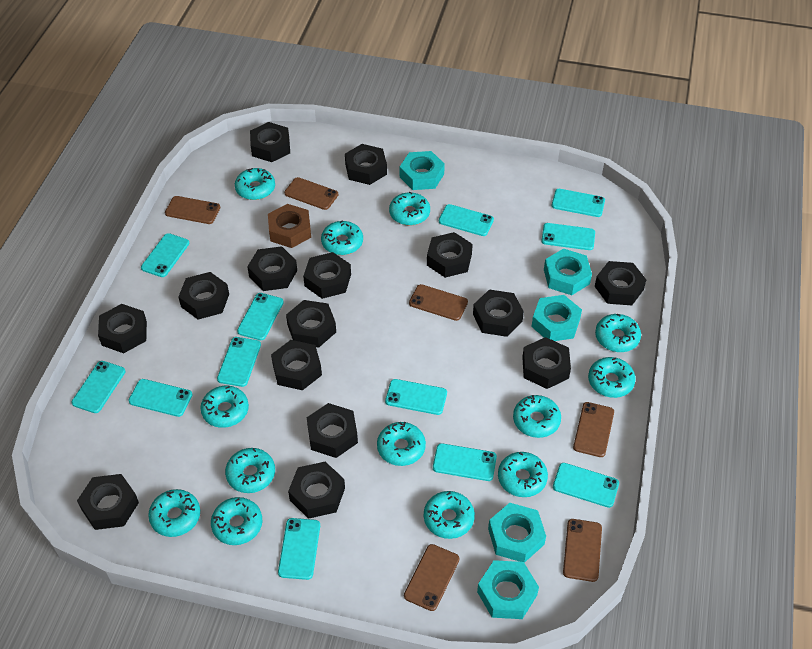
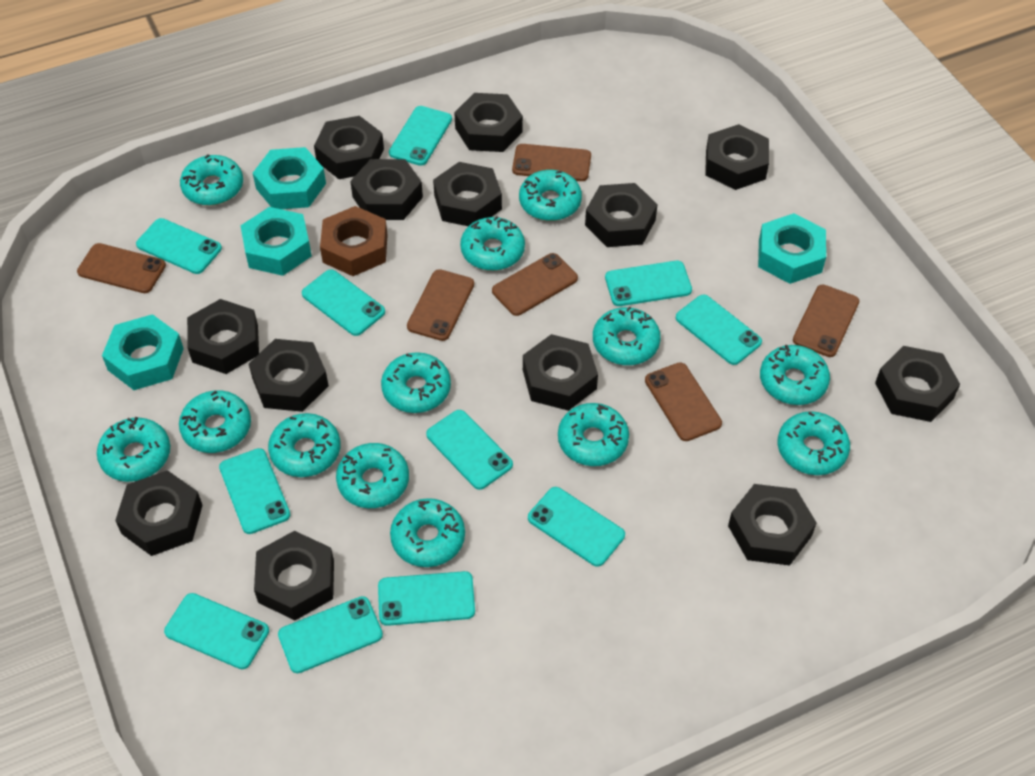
black nut: 15 -> 13
turquoise nut: 5 -> 4
turquoise phone: 12 -> 11

